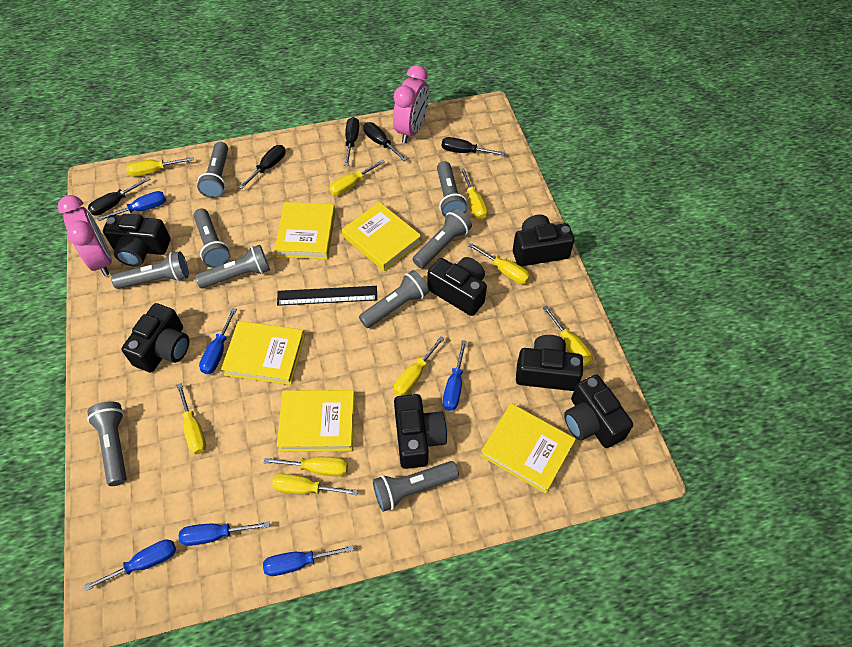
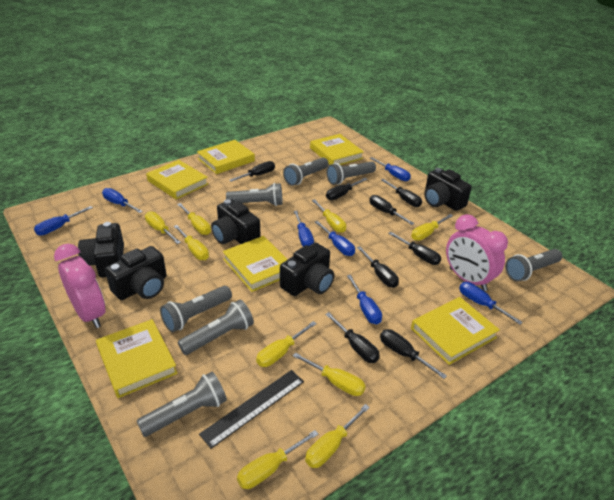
black camera: 7 -> 5
black screwdriver: 5 -> 8
blue screwdriver: 6 -> 7
grey flashlight: 9 -> 7
yellow book: 5 -> 6

